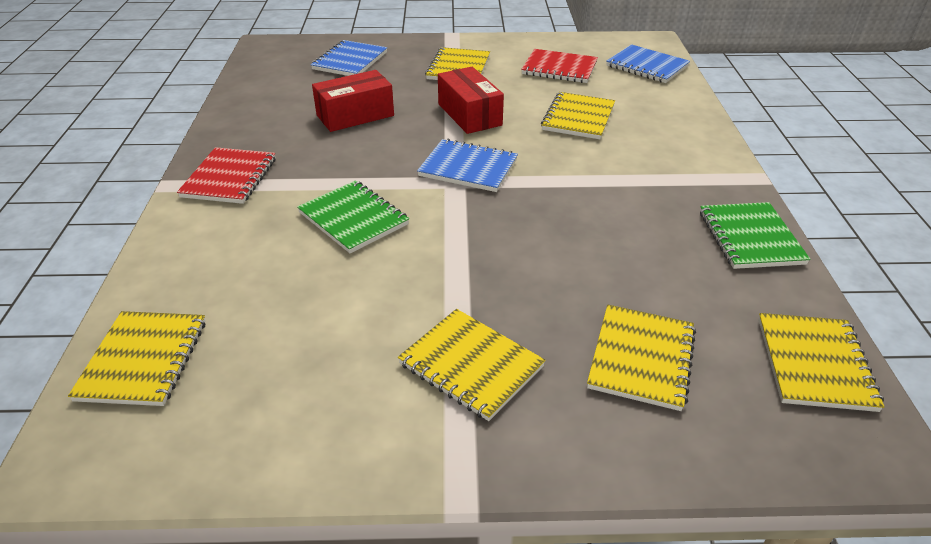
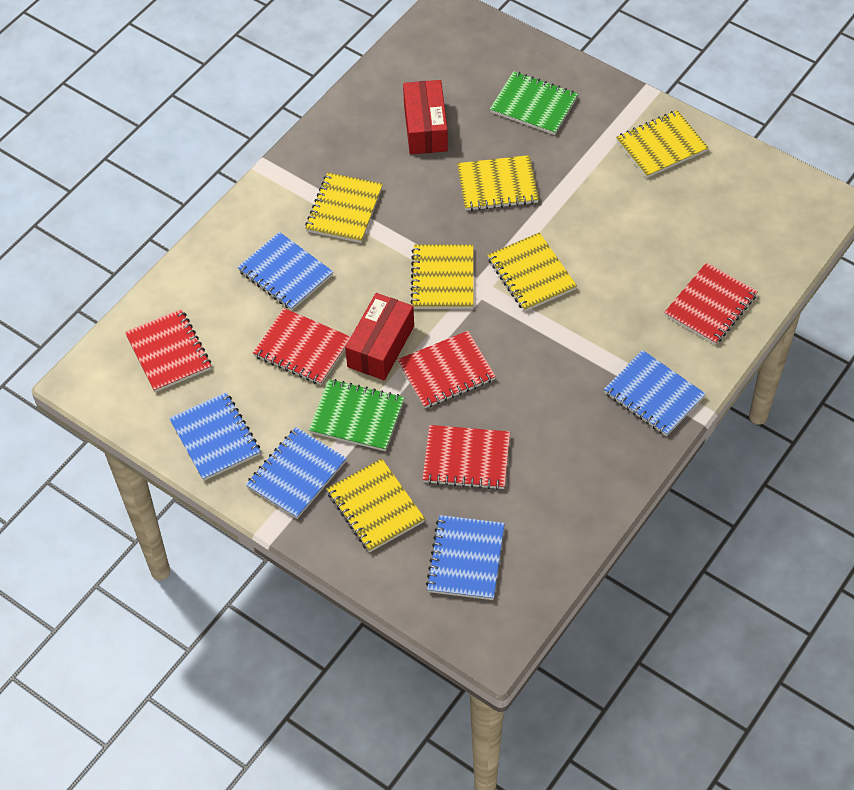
blue notebook: 3 -> 5
red notebook: 2 -> 5

